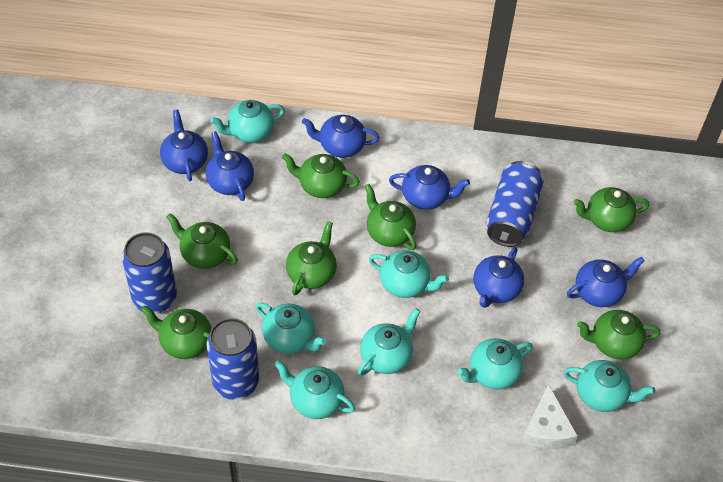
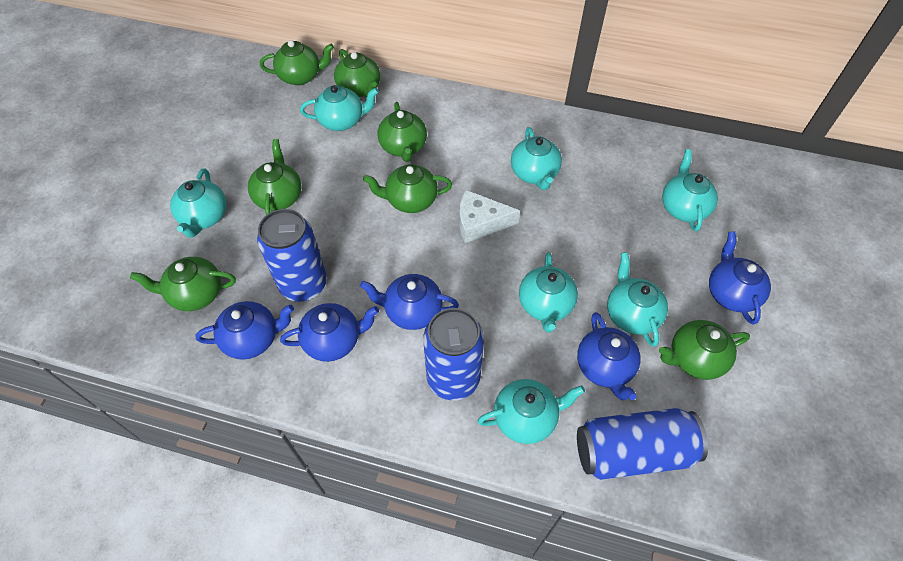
blue teapot: 6 -> 5

